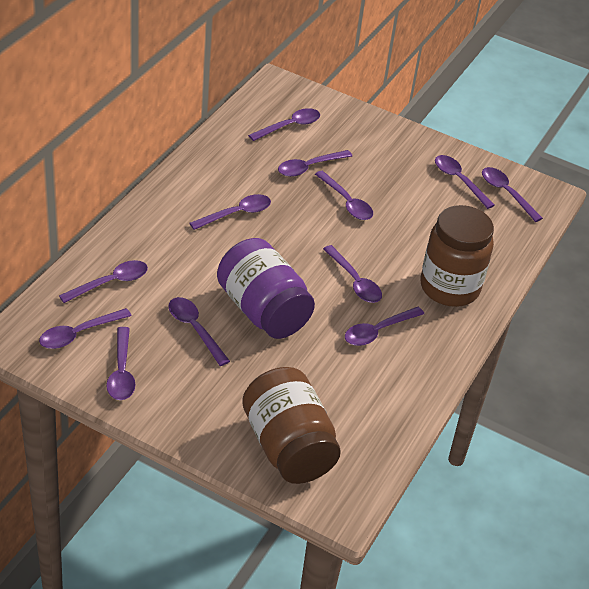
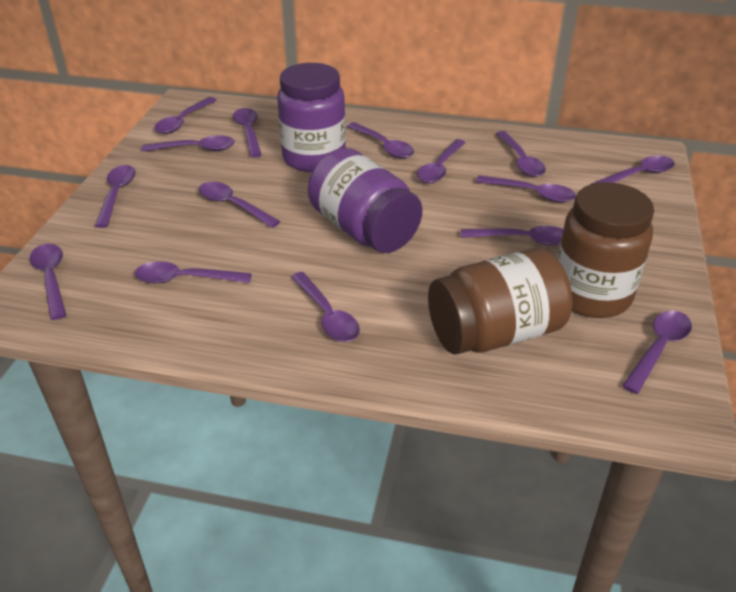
purple jar: 1 -> 2
purple spoon: 12 -> 15

